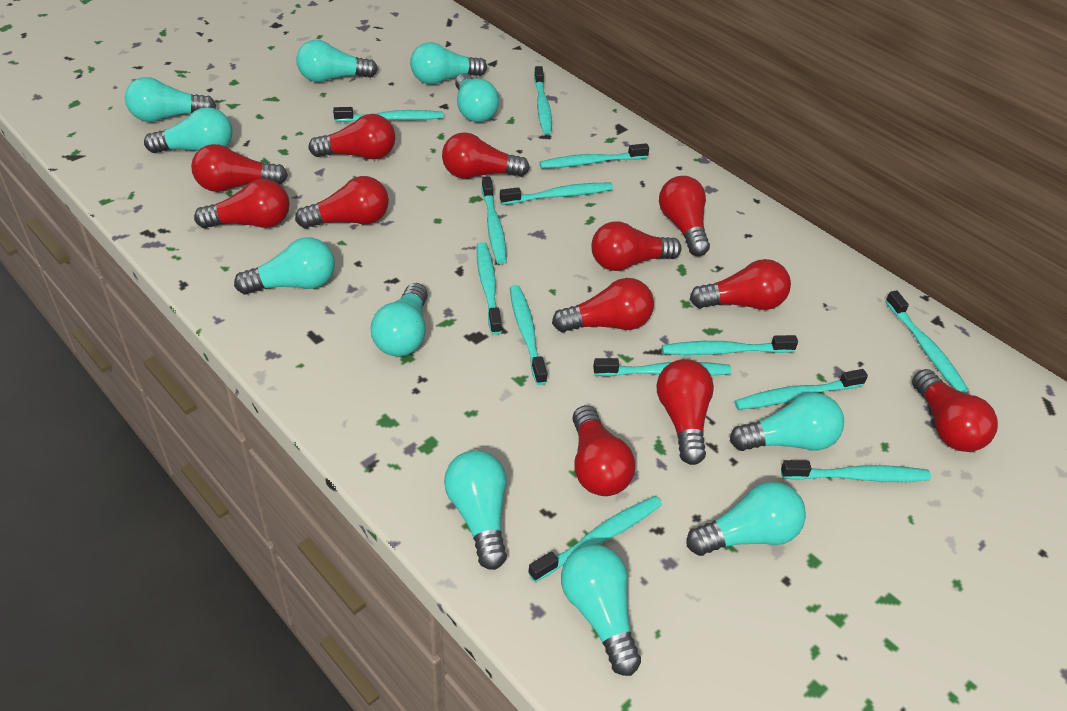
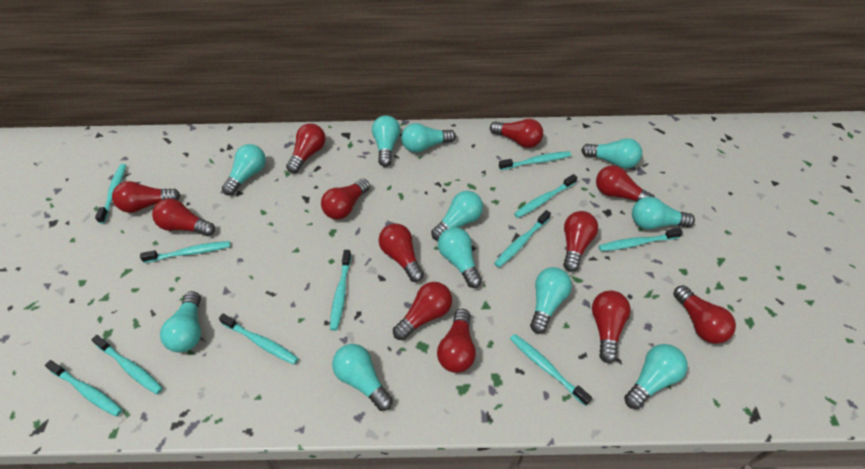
turquoise toothbrush: 13 -> 11

